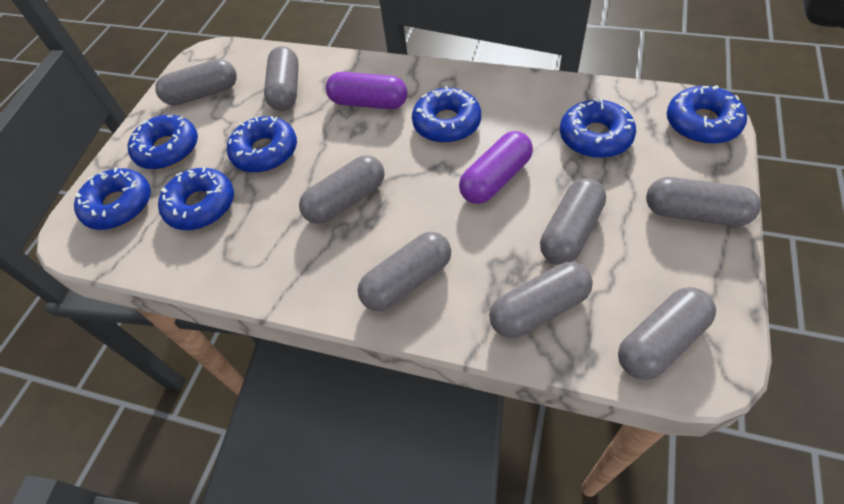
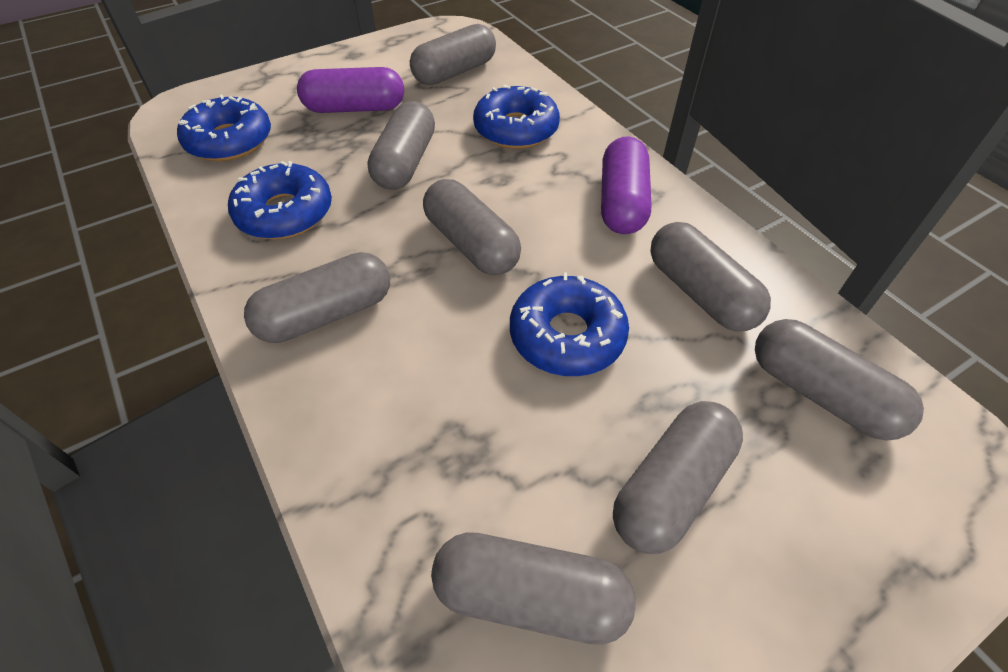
blue donut: 7 -> 4

